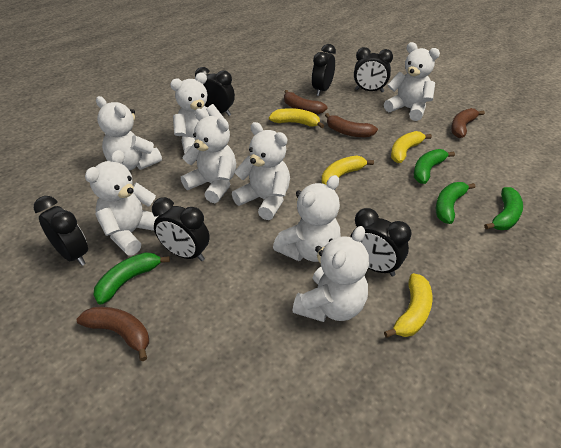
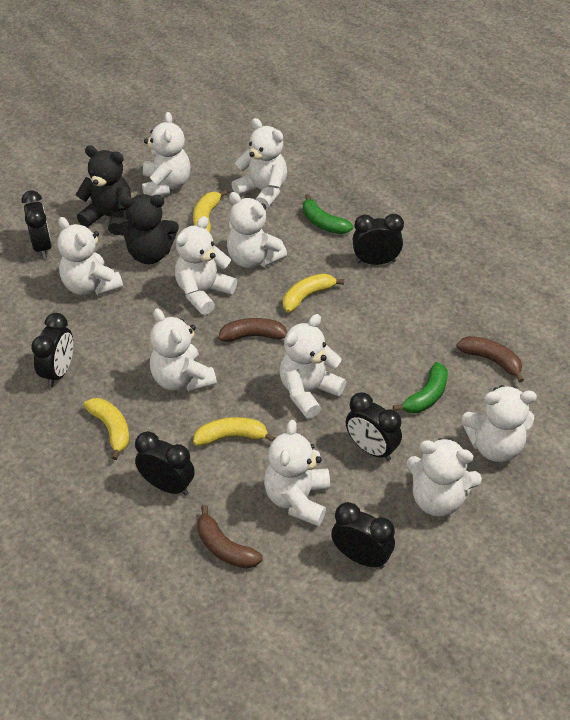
black teddy bear: 0 -> 2
brown banana: 4 -> 3
green banana: 4 -> 2
white teddy bear: 8 -> 10

